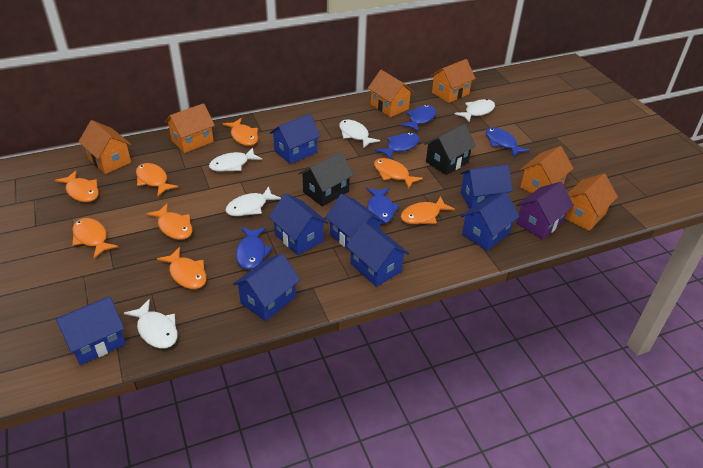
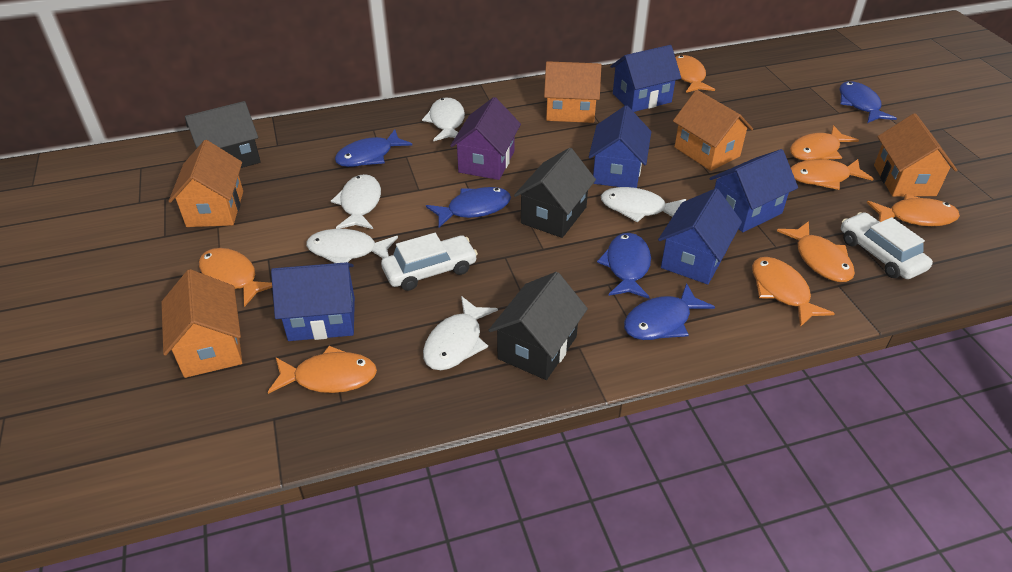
black house: 2 -> 3
blue house: 8 -> 5
orange house: 6 -> 5
white car: 0 -> 2

